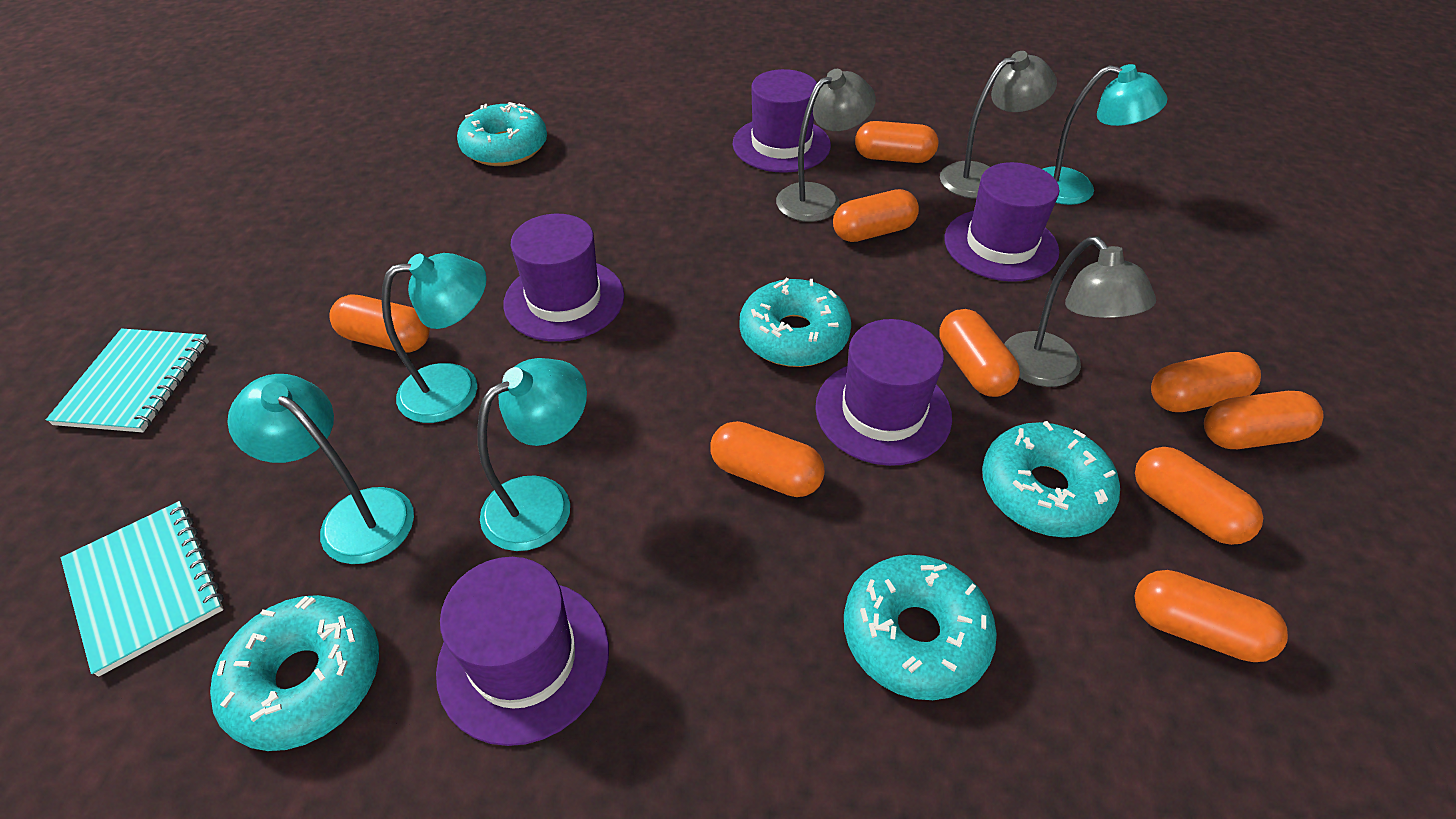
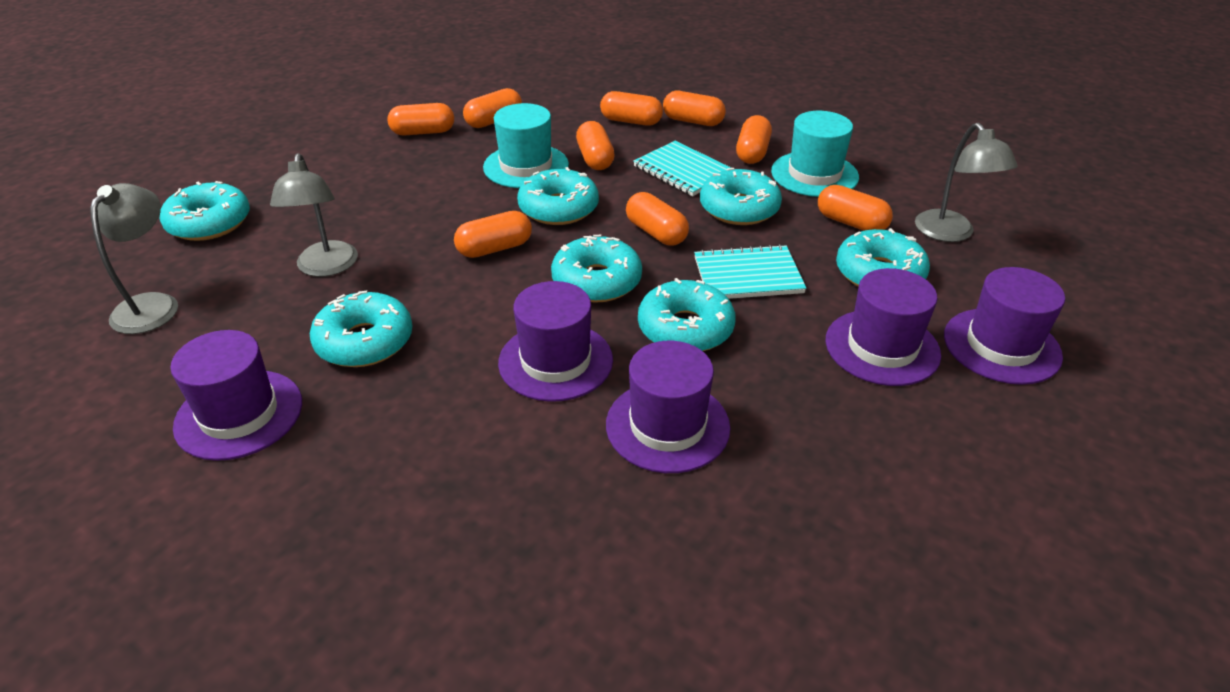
turquoise donut: 5 -> 7
turquoise hat: 0 -> 2
turquoise lamp: 4 -> 0

